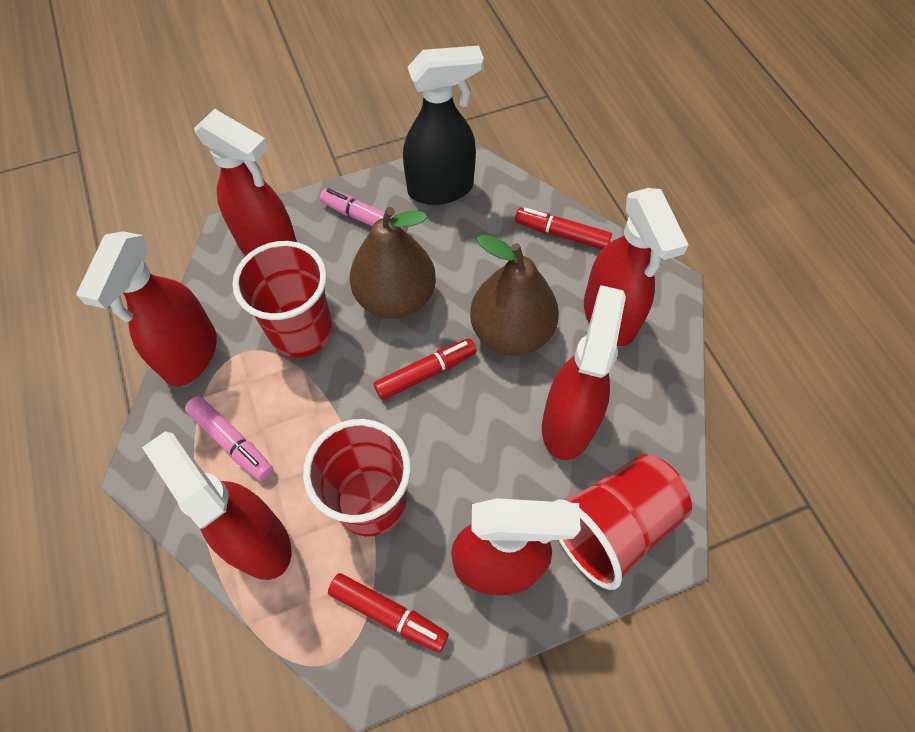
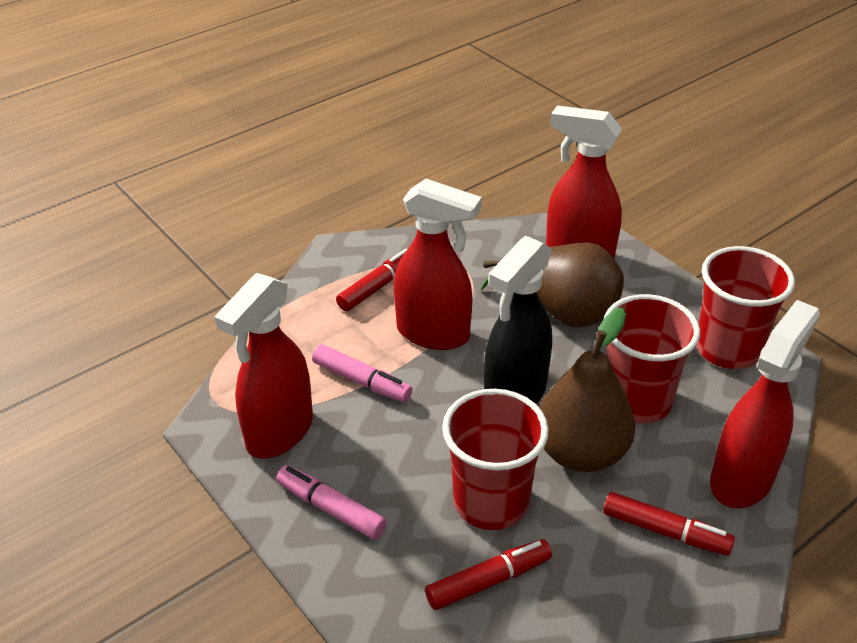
red spray bottle: 6 -> 4

